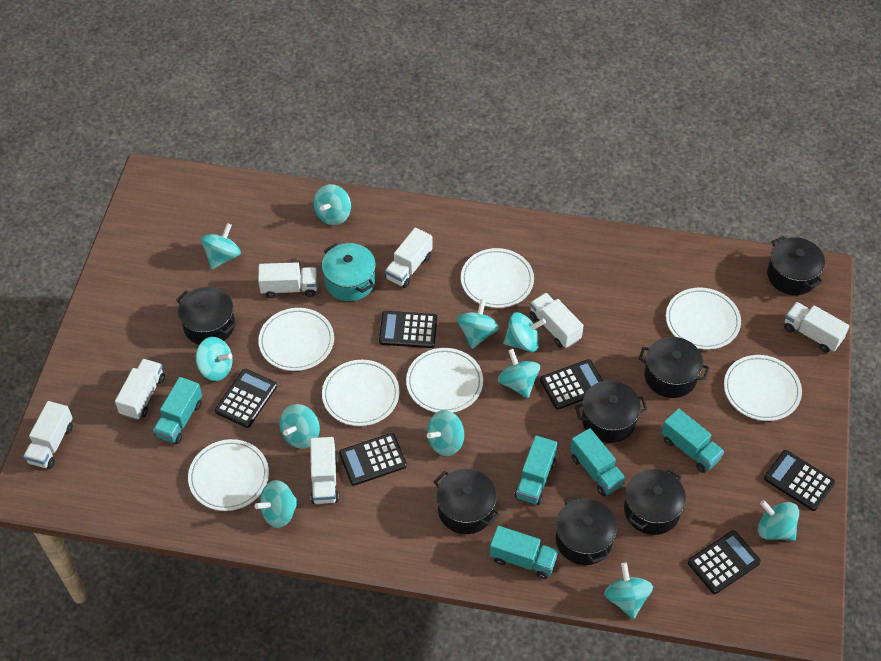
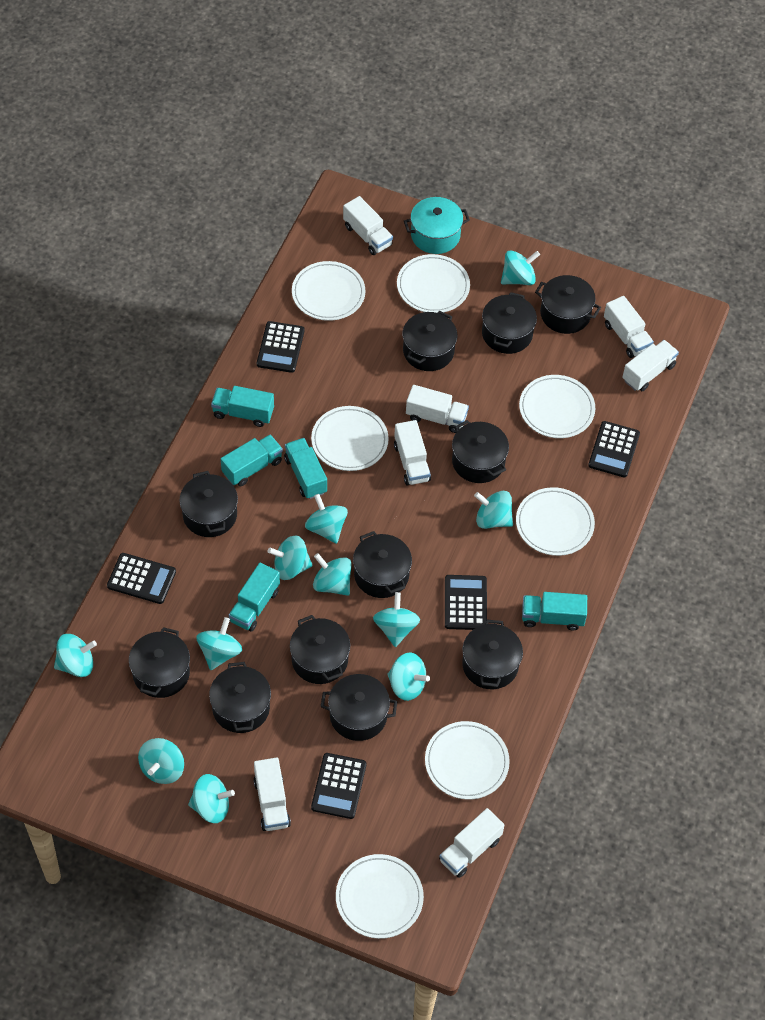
black calculator: 6 -> 5
black pot: 7 -> 11

